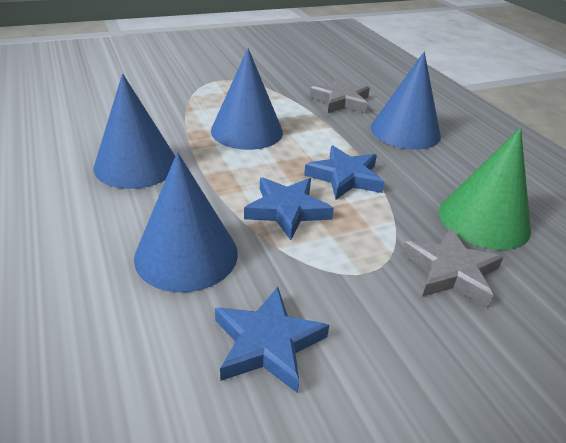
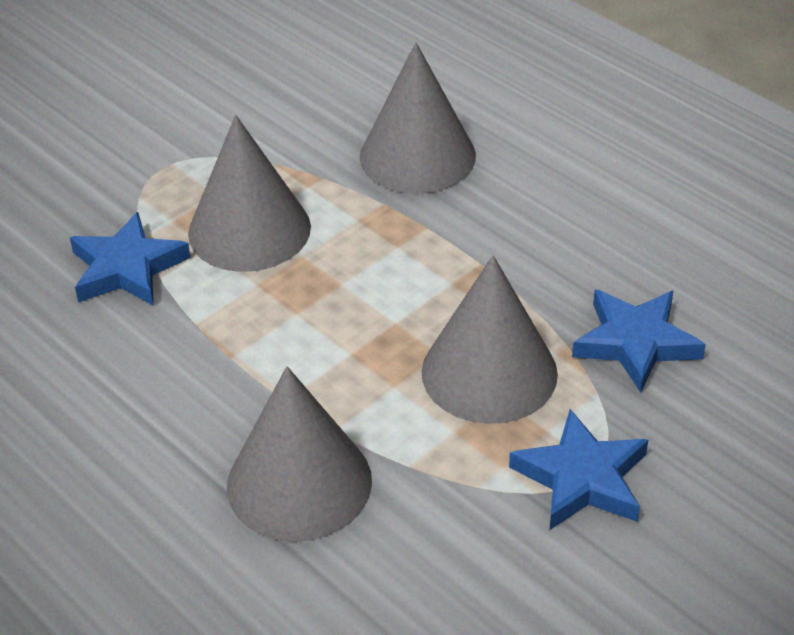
blue cone: 4 -> 0
green cone: 1 -> 0
grey cone: 0 -> 4
grey star: 2 -> 0

